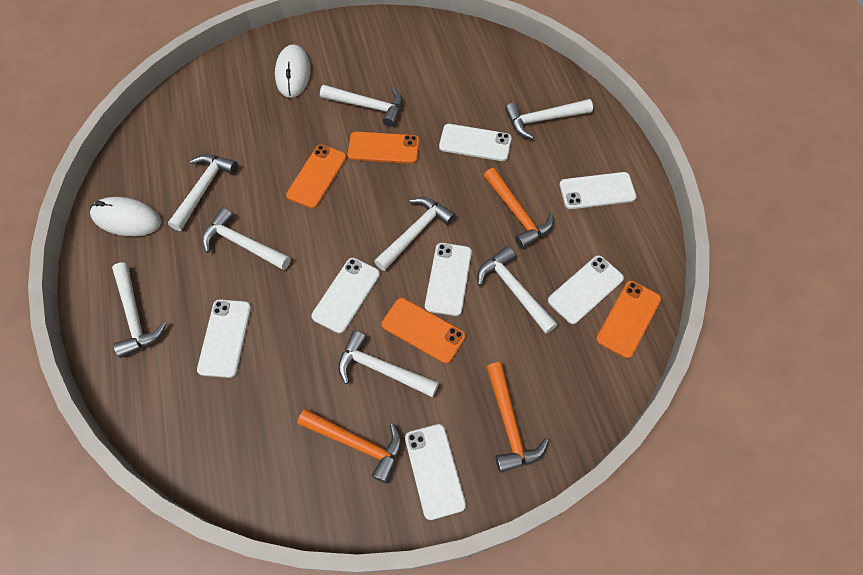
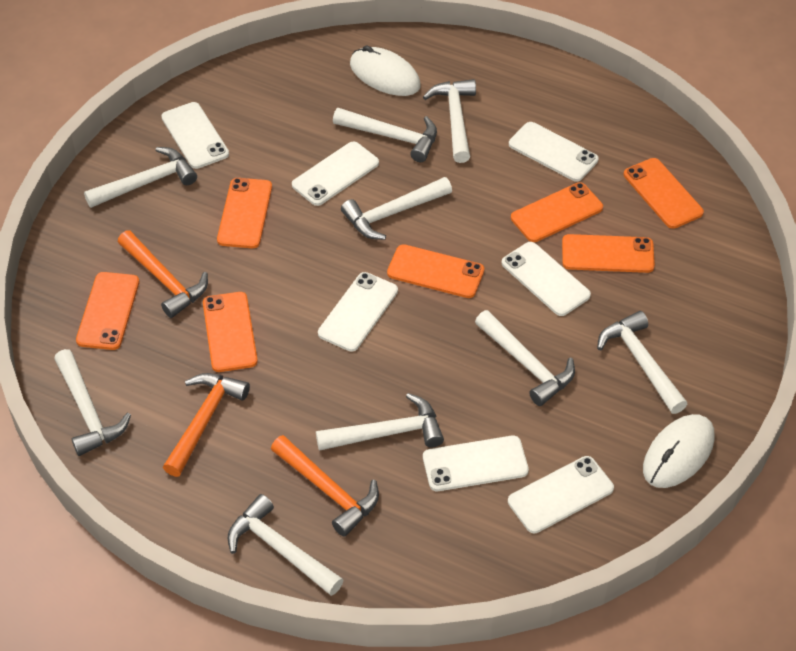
orange phone: 4 -> 7
white hammer: 8 -> 9

